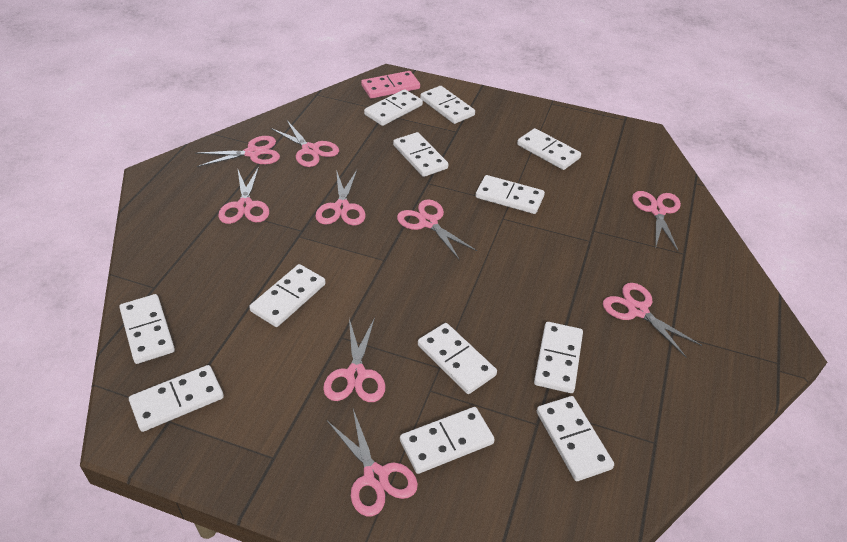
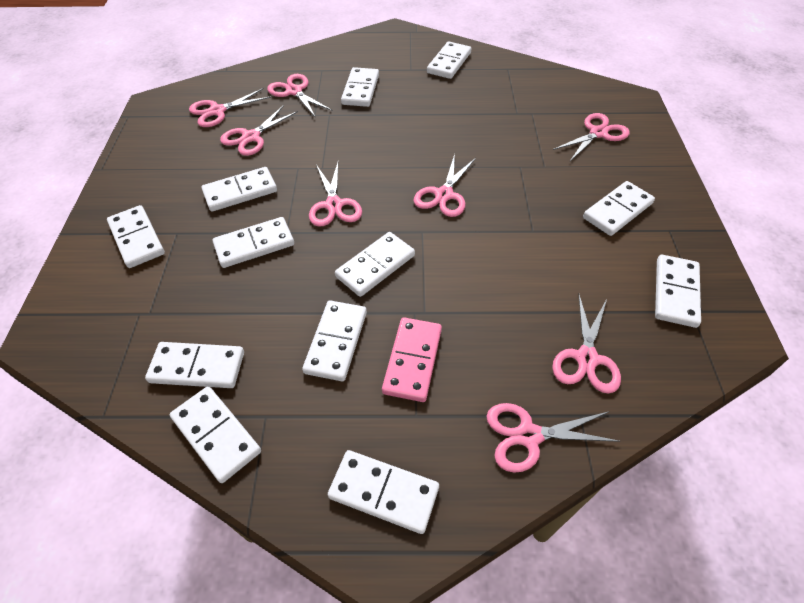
pink scissors: 9 -> 8

